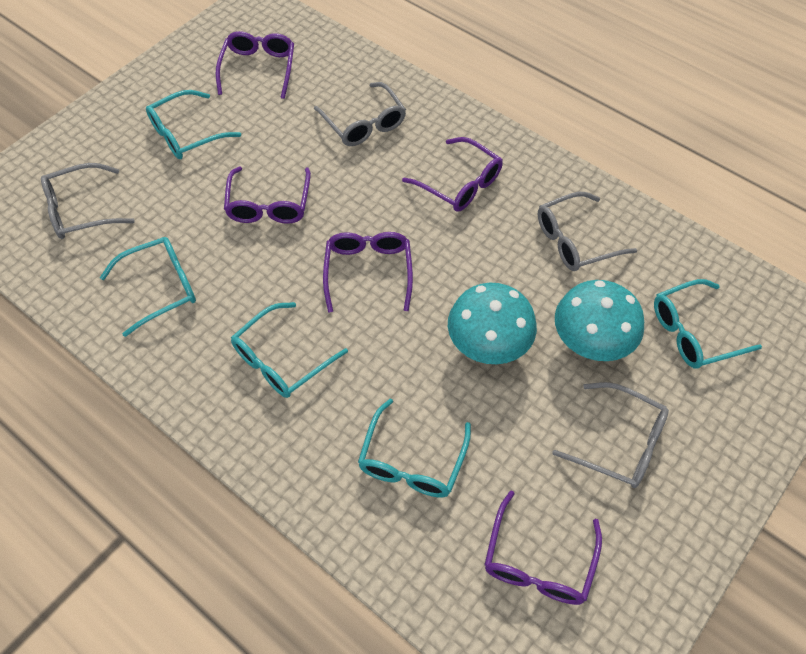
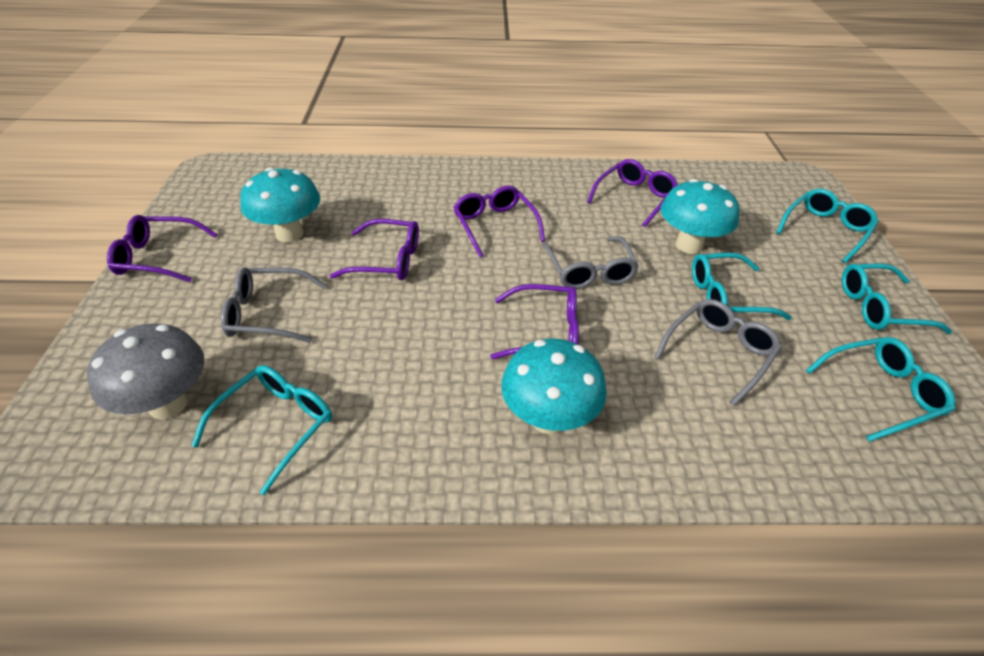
grey glasses: 4 -> 3
grey mushroom: 0 -> 1
turquoise mushroom: 2 -> 3

